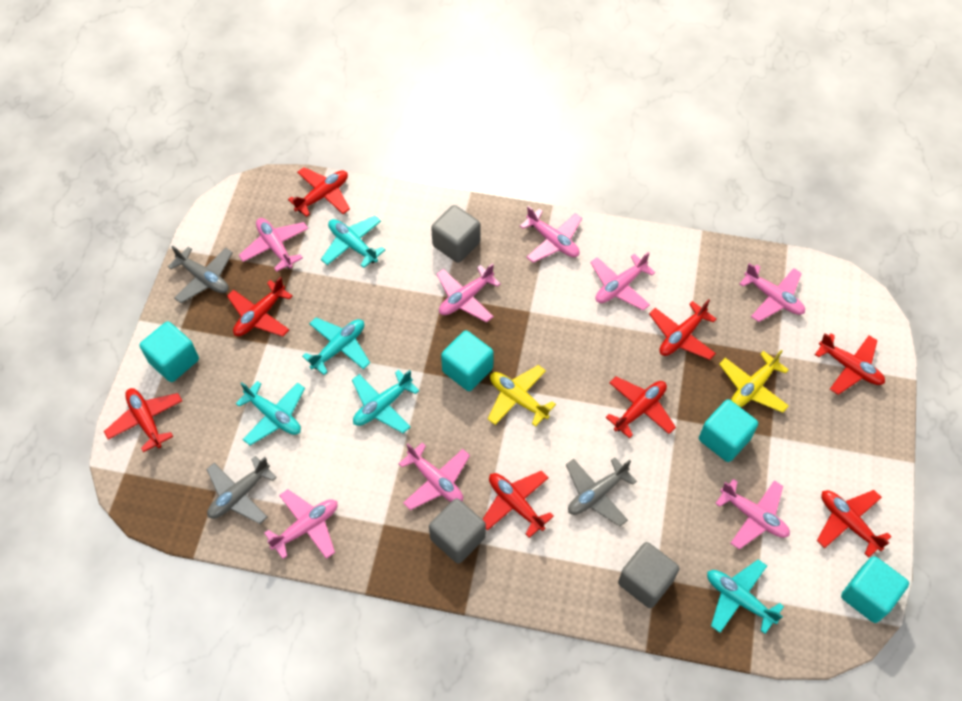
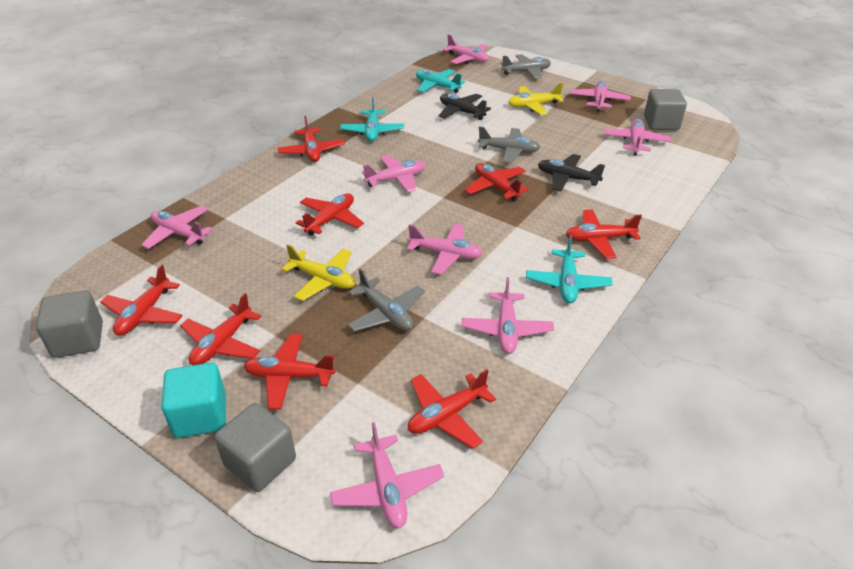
black plane: 0 -> 2
turquoise cube: 4 -> 1
turquoise plane: 5 -> 3

